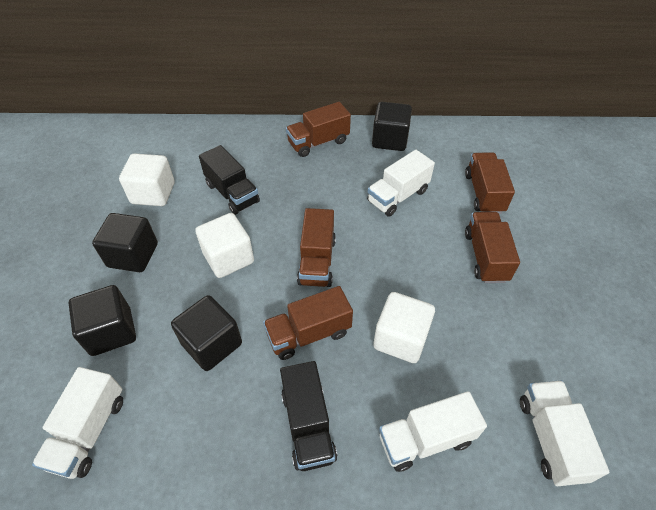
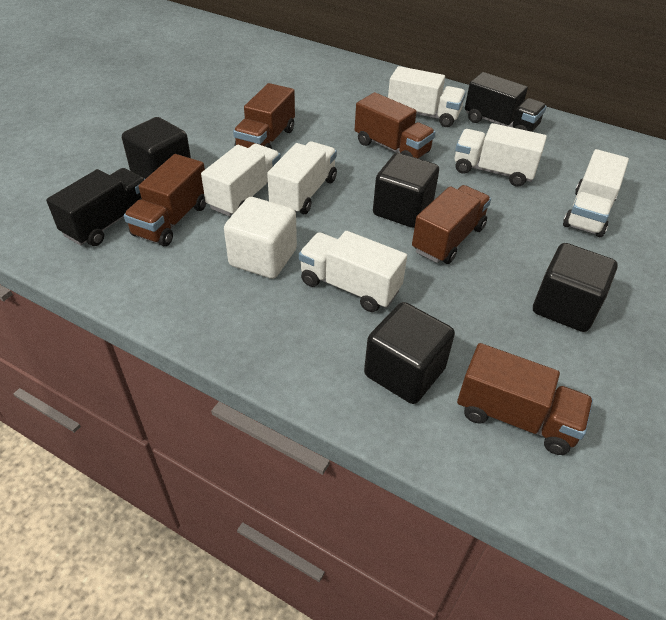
white cube: 3 -> 1
white truck: 4 -> 6

